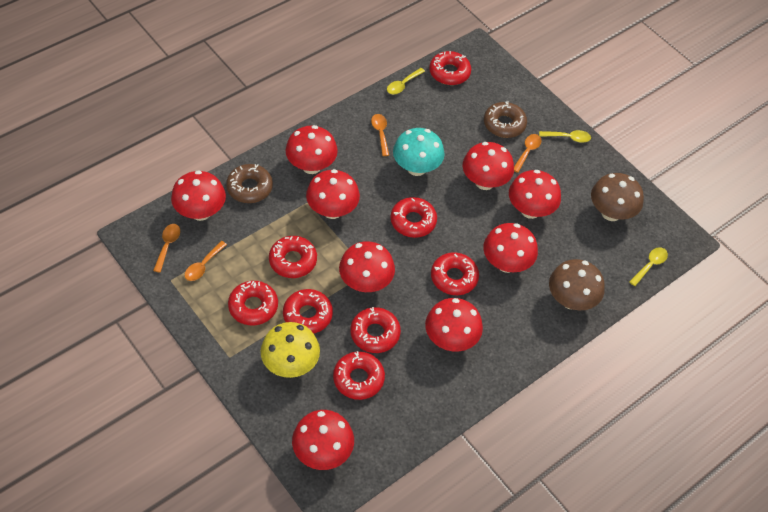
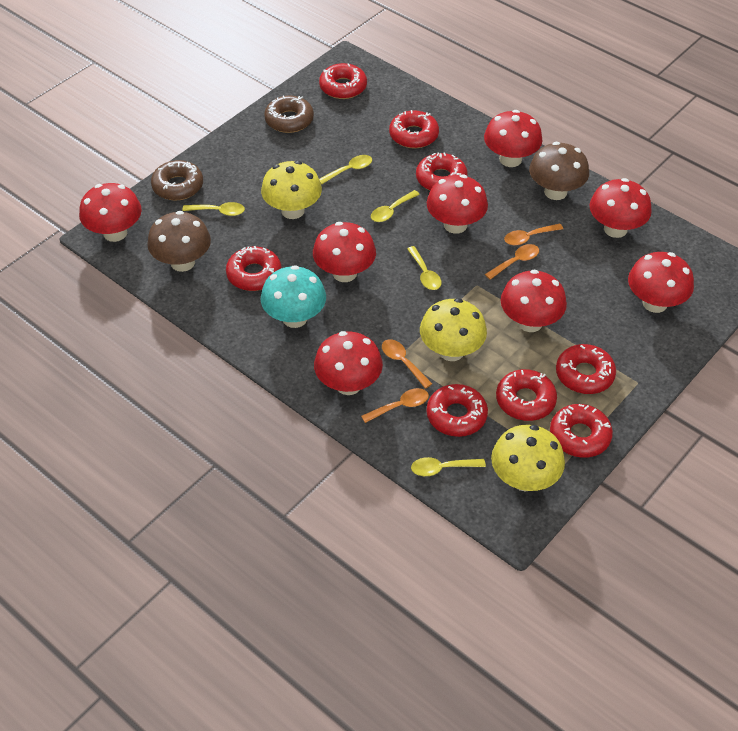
red mushroom: 9 -> 8
yellow mushroom: 1 -> 3
yellow spoon: 3 -> 5

